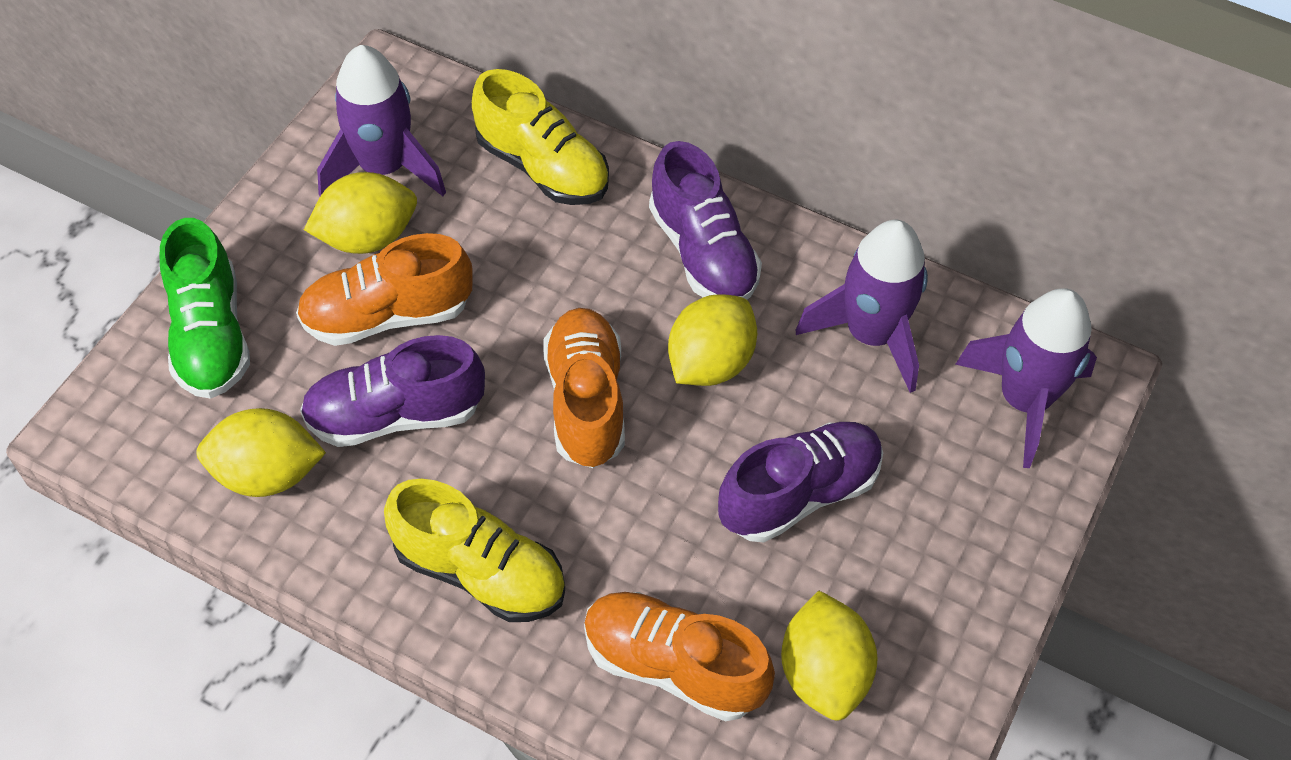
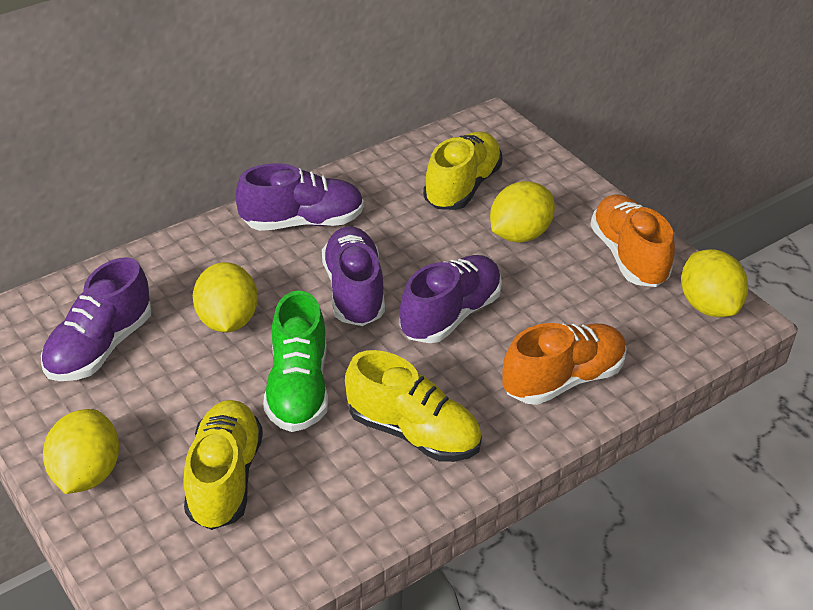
orange shoe: 3 -> 2
purple rocket: 3 -> 0
purple shoe: 3 -> 4
yellow shoe: 2 -> 3

